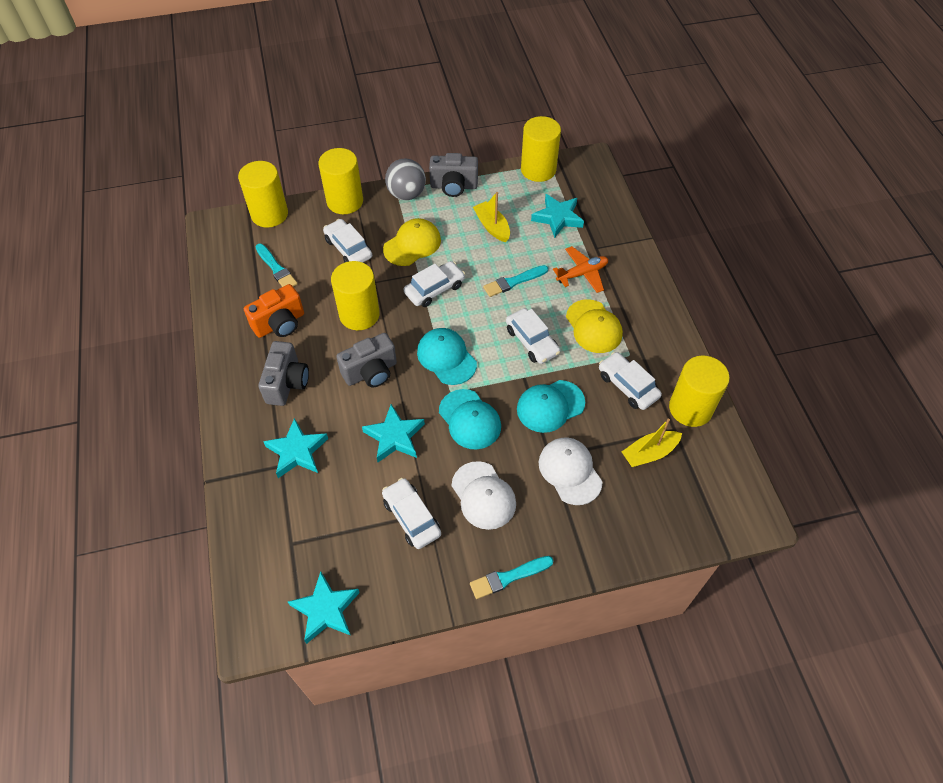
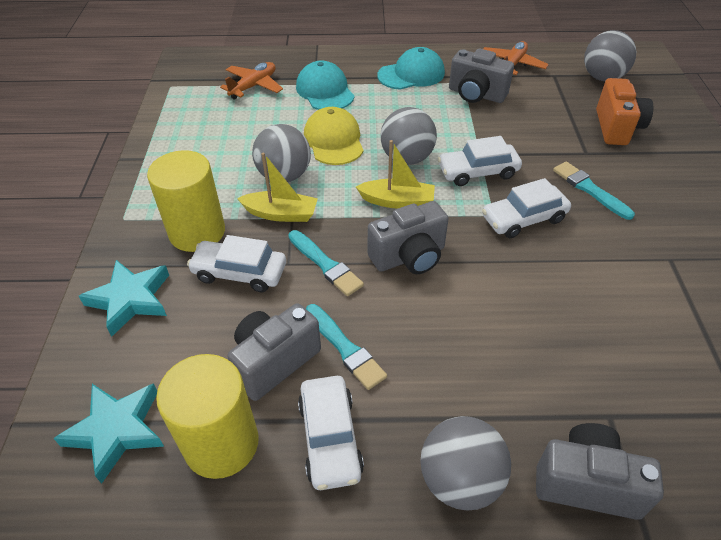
grey ball: 1 -> 4
grey camera: 3 -> 4
orange plane: 1 -> 2
turquoise cap: 3 -> 2
turquoise star: 4 -> 2
white cap: 2 -> 0
white car: 5 -> 4
yellow cap: 2 -> 1
yellow cylinder: 5 -> 2

